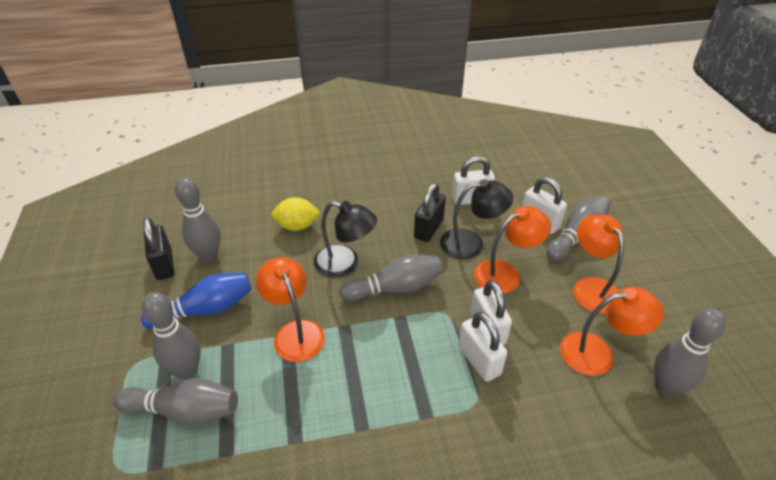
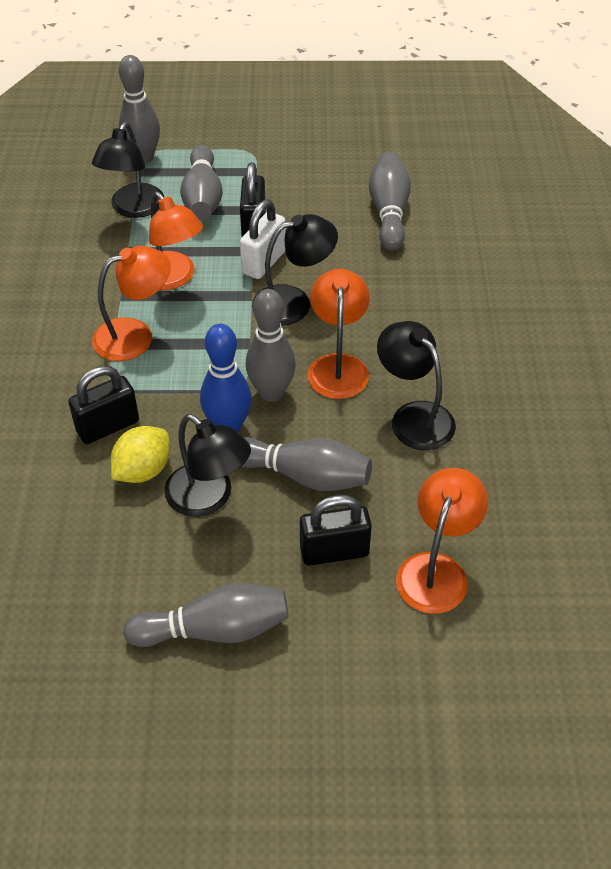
black lamp: 2 -> 4
black padlock: 2 -> 3
white padlock: 4 -> 1

